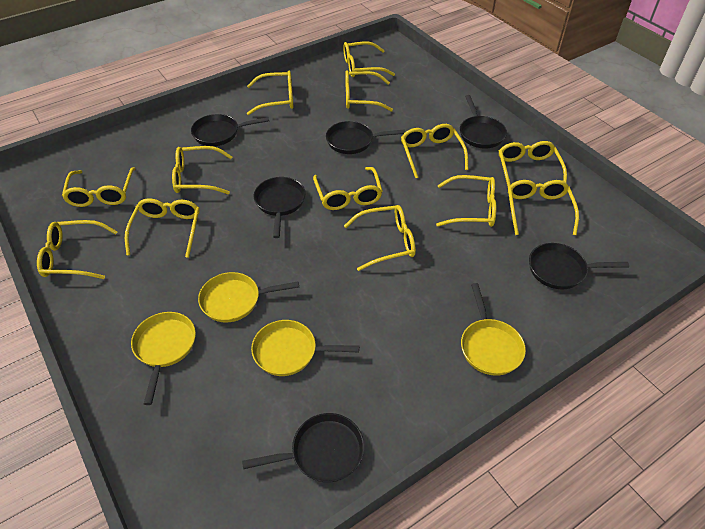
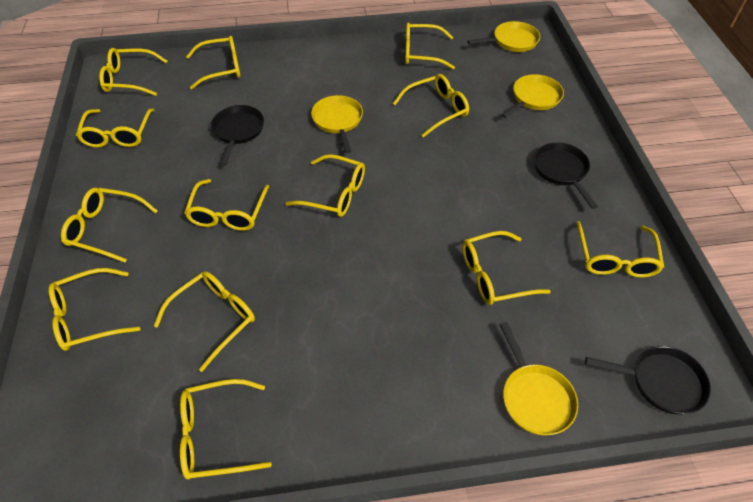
black pan: 6 -> 3

